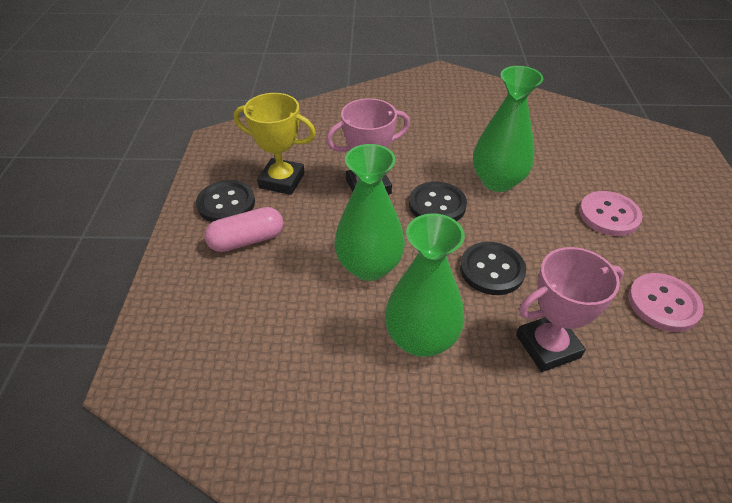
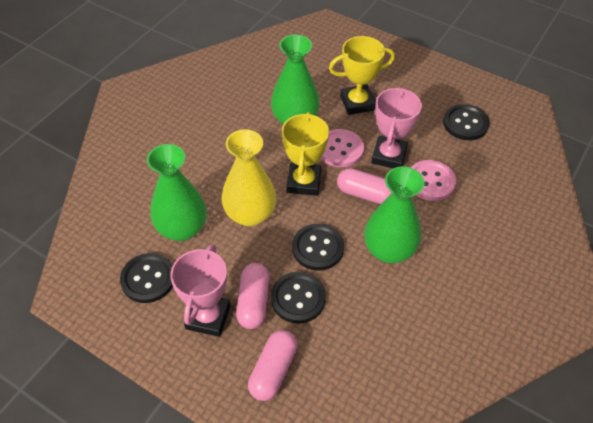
black button: 3 -> 4
pink capsule: 1 -> 3
yellow trophy: 1 -> 2
yellow vase: 0 -> 1

